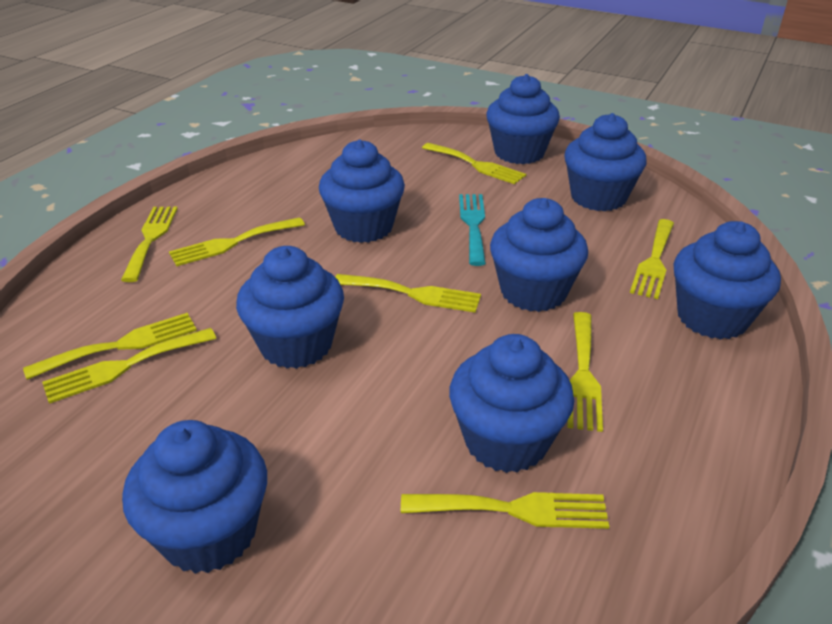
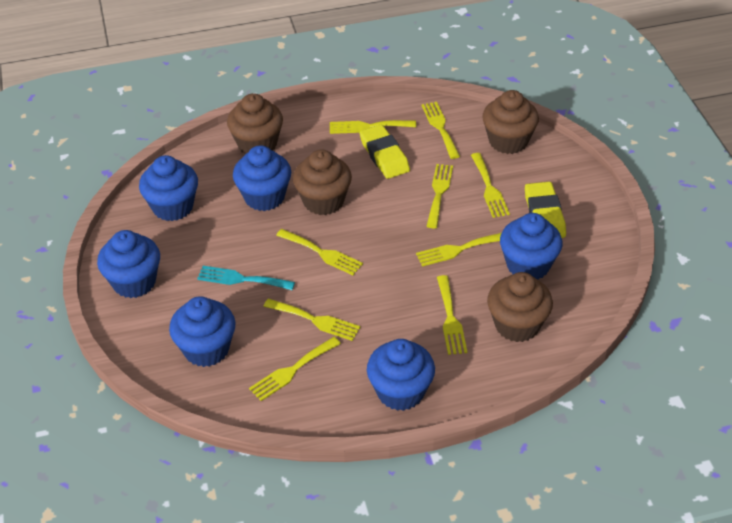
blue cupcake: 8 -> 6
brown cupcake: 0 -> 4
yellow eraser: 0 -> 2

